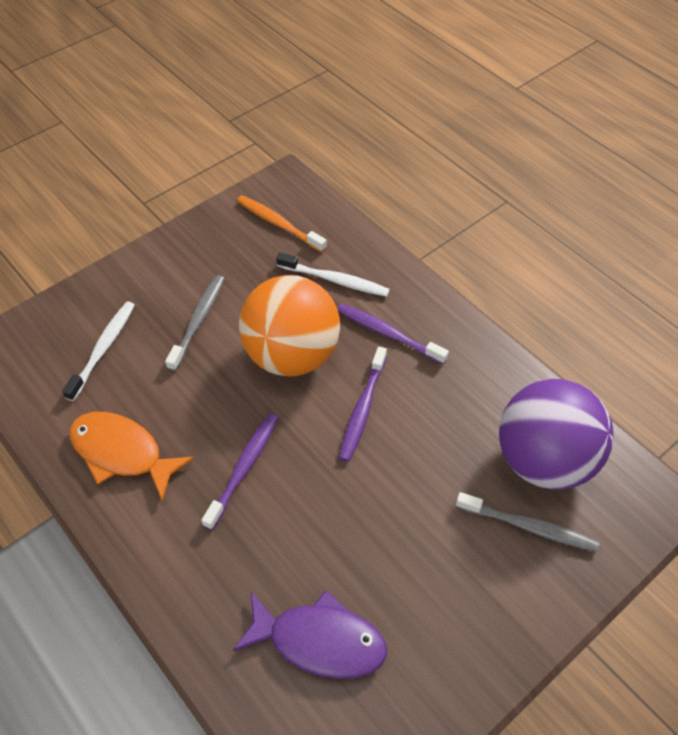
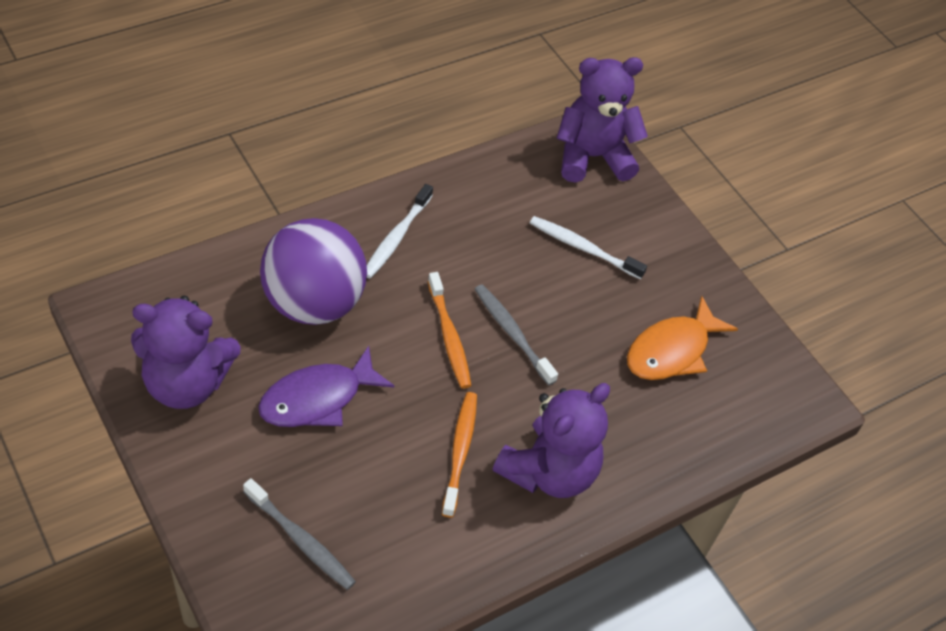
orange ball: 1 -> 0
orange toothbrush: 1 -> 2
purple teddy bear: 0 -> 3
purple toothbrush: 3 -> 0

